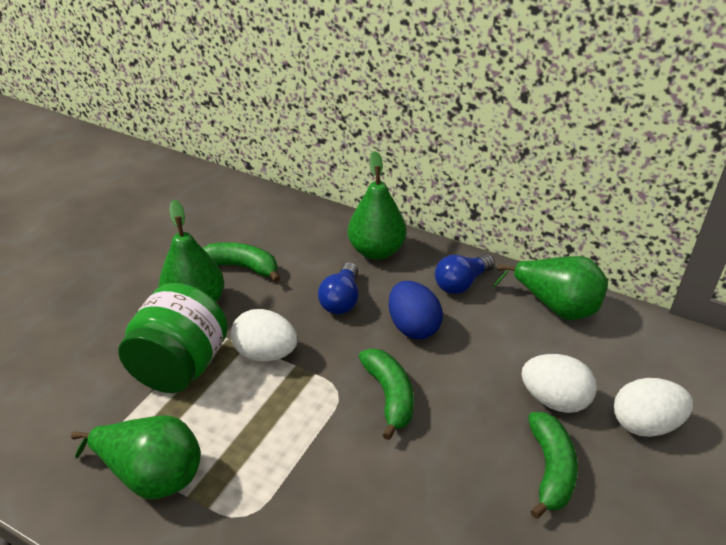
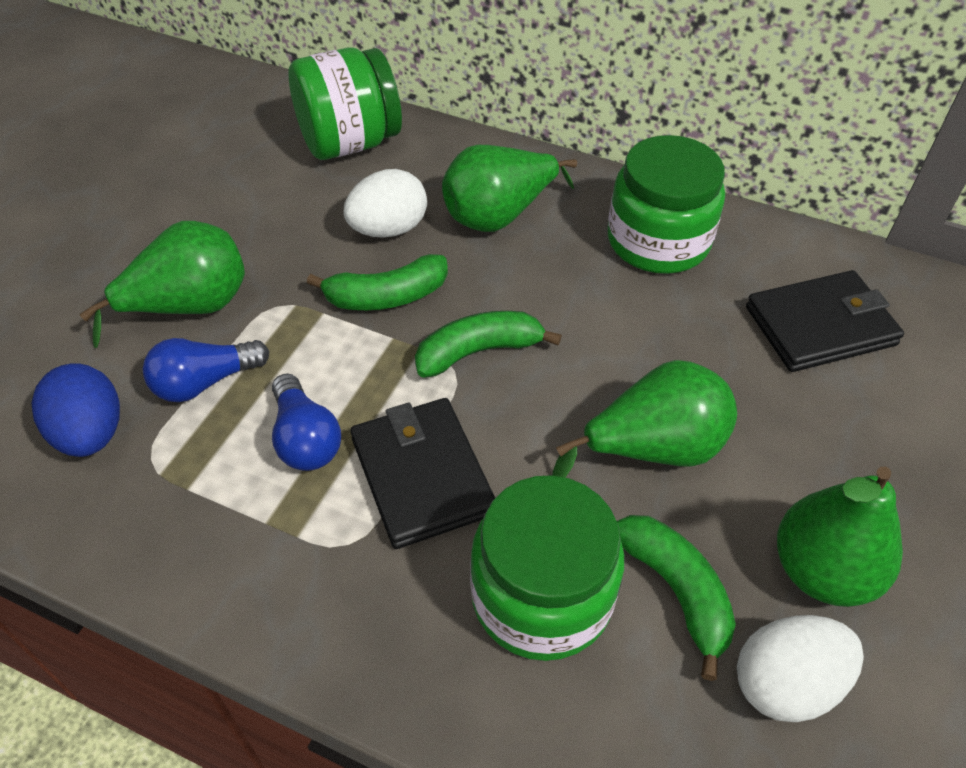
black wallet: 0 -> 2
green jar: 1 -> 3
white egg: 3 -> 2

